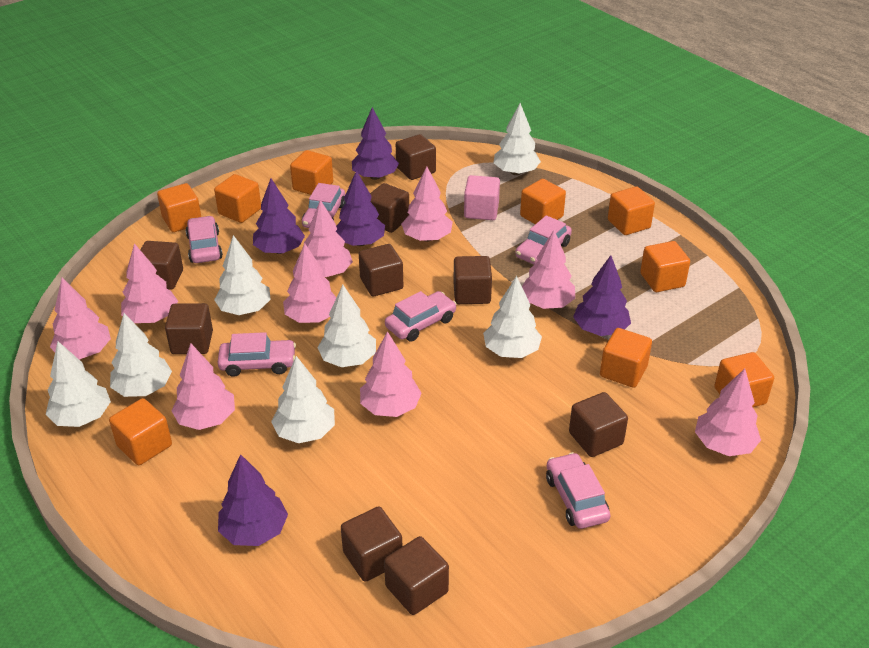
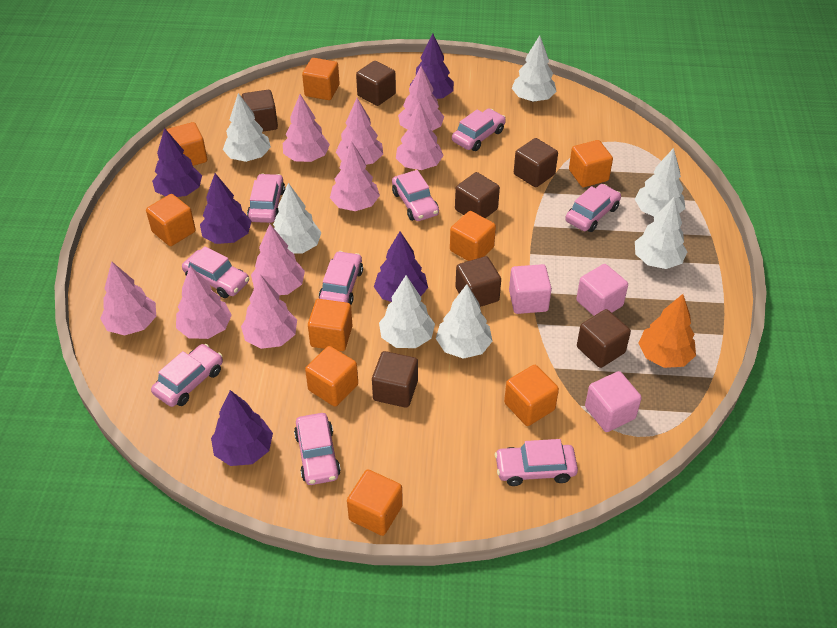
brown cube: 9 -> 7
orange tree: 0 -> 1
pink car: 6 -> 9
pink cube: 1 -> 3

